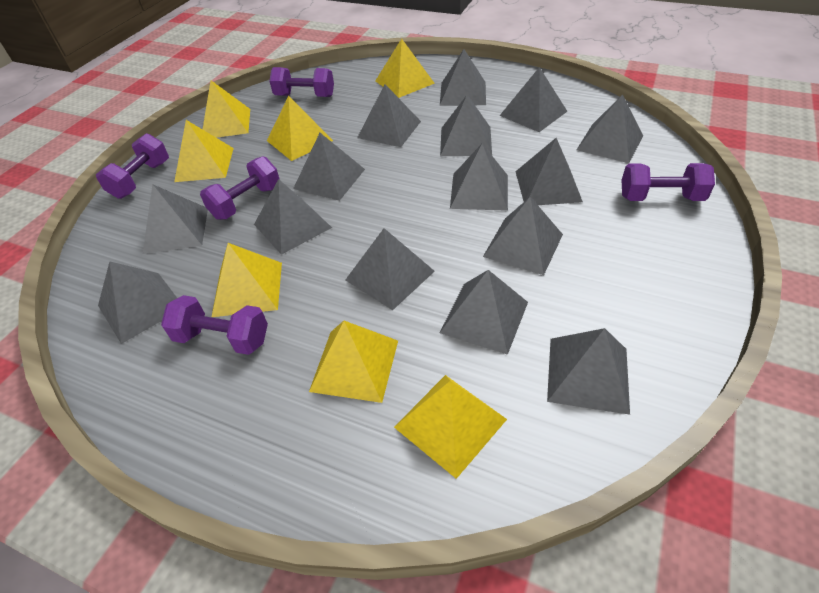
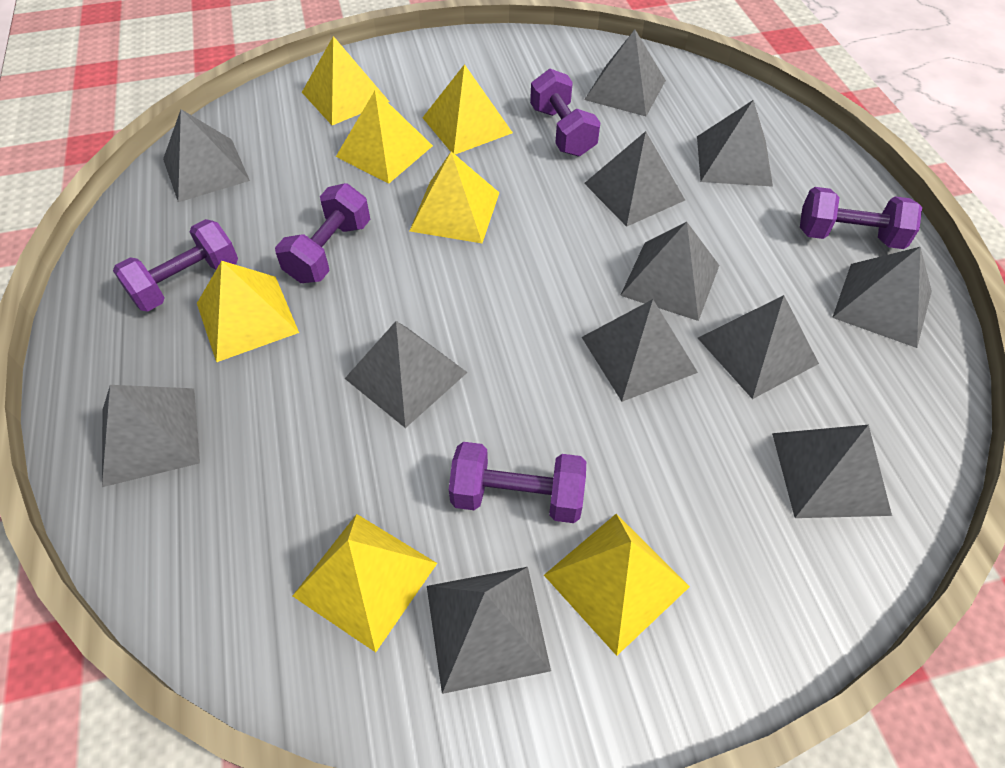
grey pyramid: 15 -> 12

